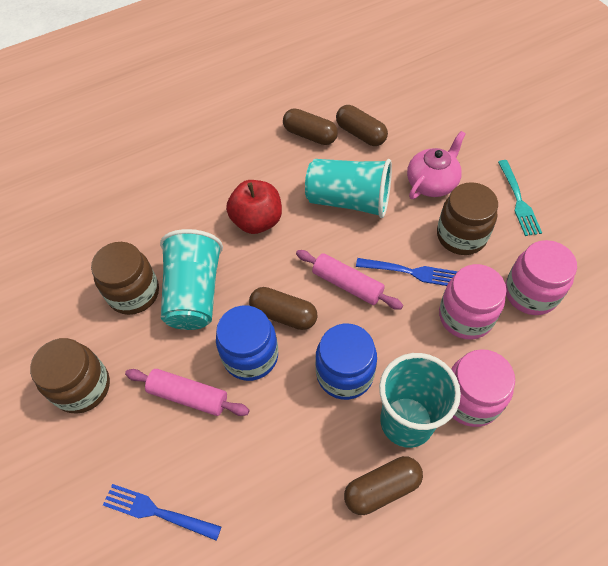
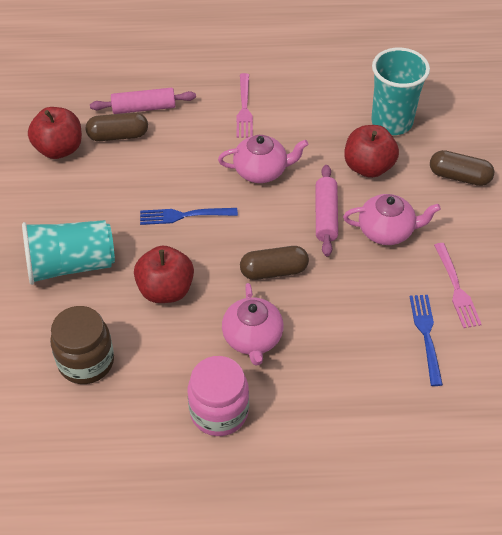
blue jar: 2 -> 0
brown capsule: 4 -> 3
brown jar: 3 -> 1
pink fork: 0 -> 2
pink jar: 3 -> 1
pink teapot: 1 -> 3
red apple: 1 -> 3
turquoise cup: 3 -> 2
turquoise fork: 1 -> 0

